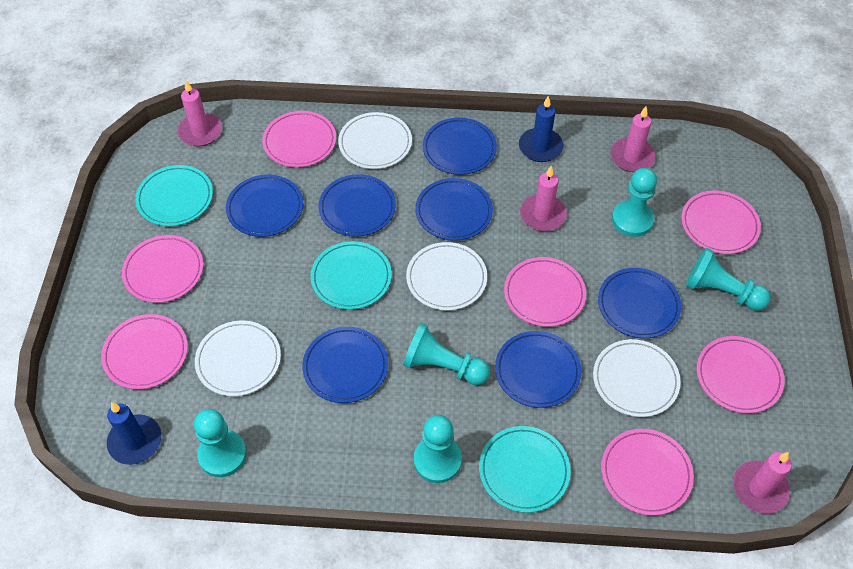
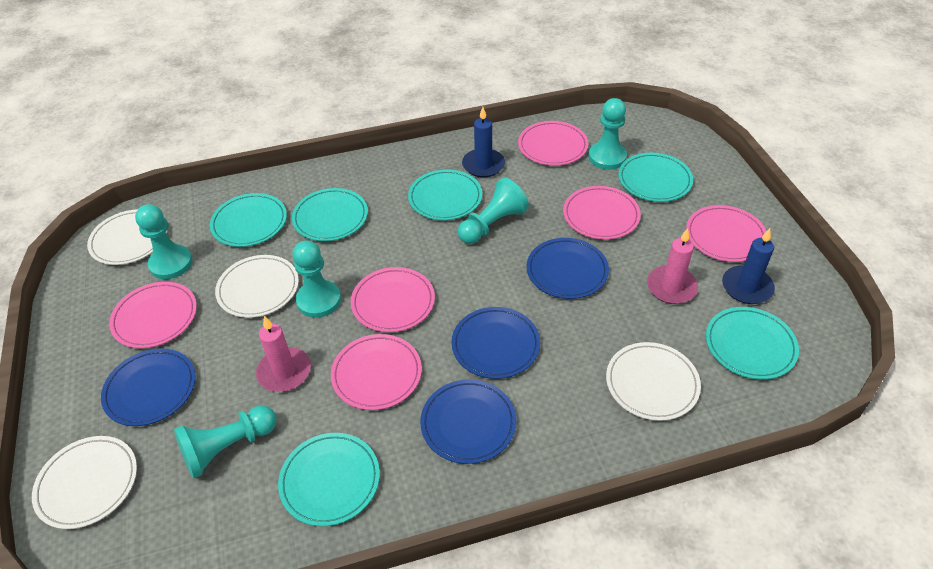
blue plate: 7 -> 4
pink candle: 4 -> 2
pink plate: 7 -> 6
turquoise plate: 3 -> 6

